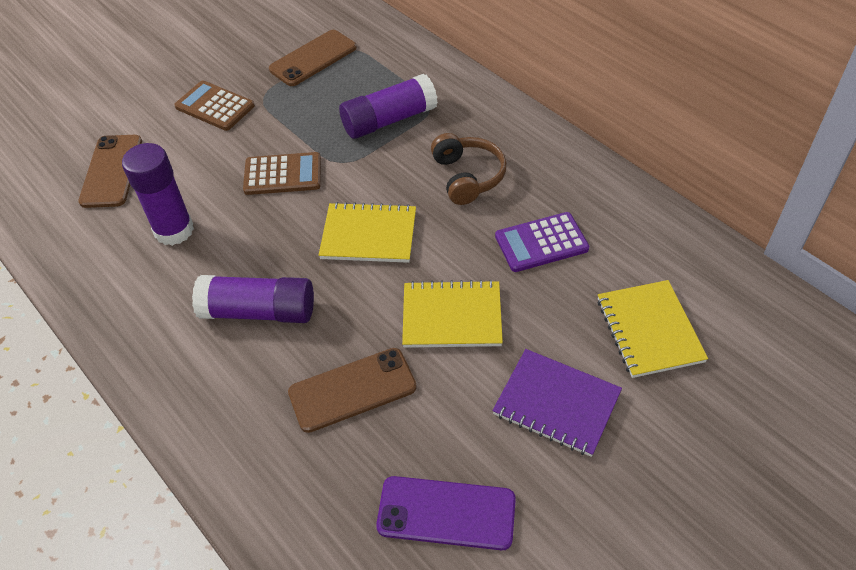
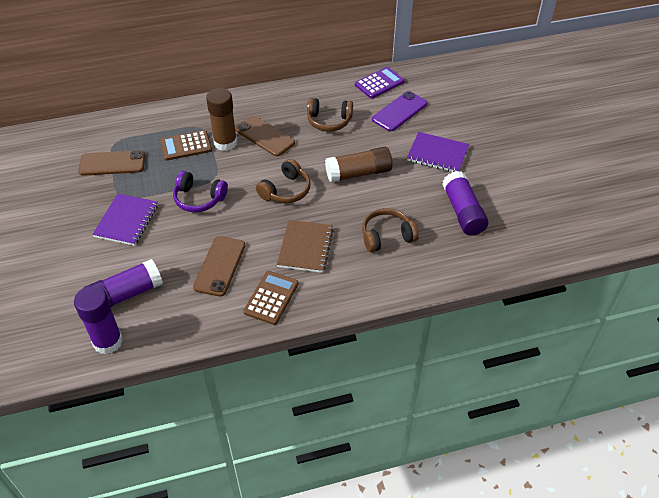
brown glue stick: 0 -> 2
brown headphones: 1 -> 3
brown notebook: 0 -> 1
purple headphones: 0 -> 1
purple notebook: 1 -> 2
yellow notebook: 3 -> 0

